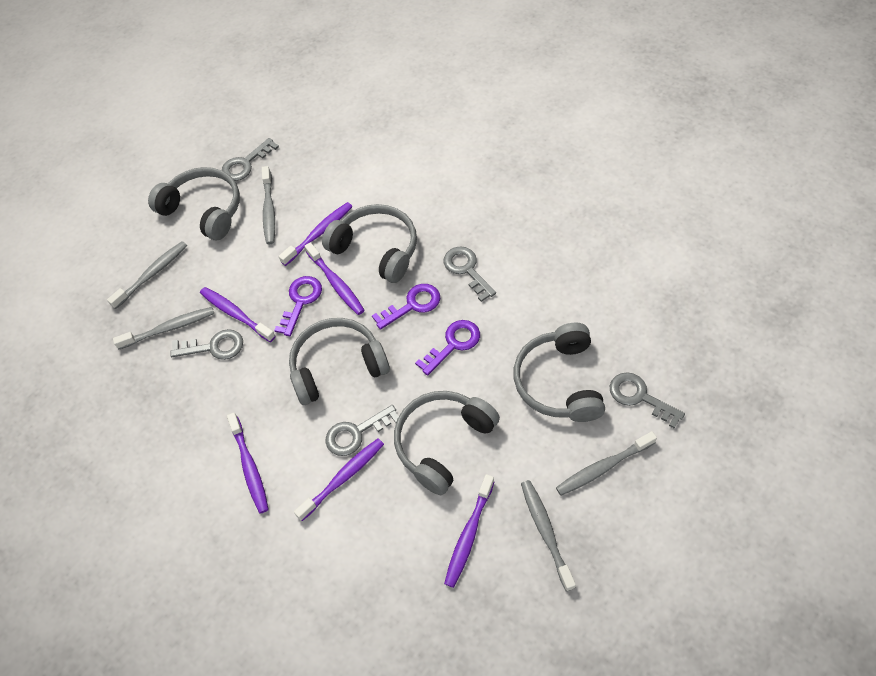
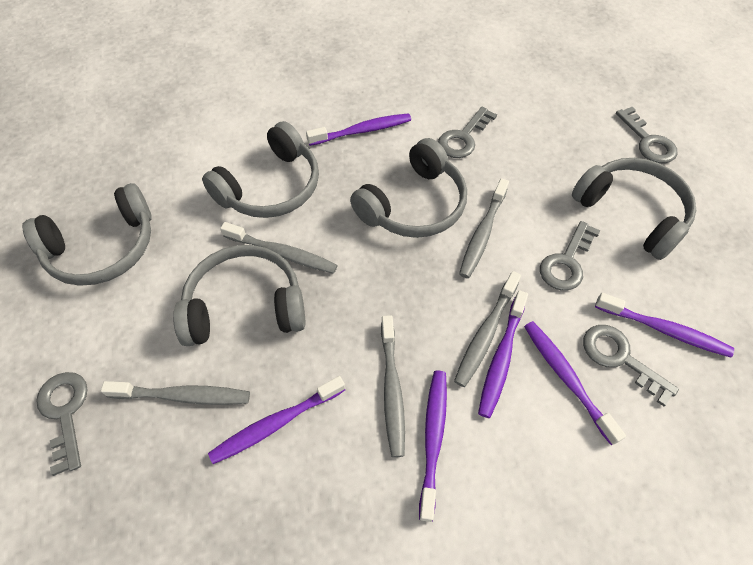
purple key: 3 -> 0

